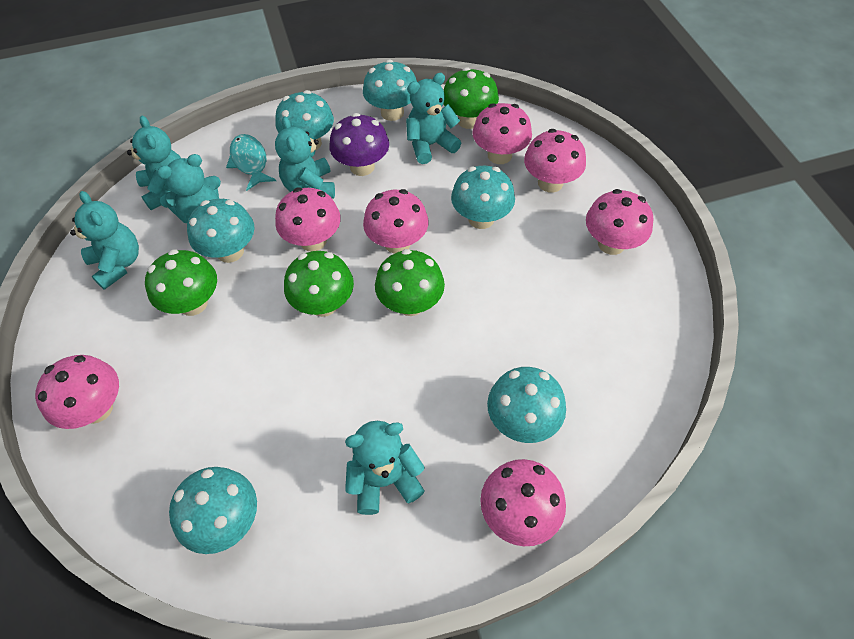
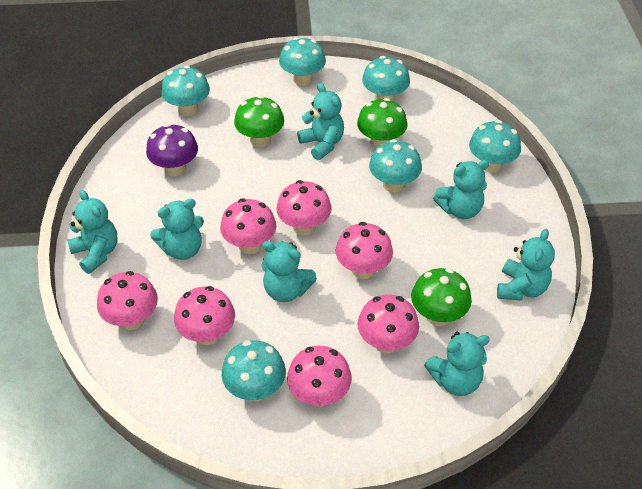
green mushroom: 4 -> 3
turquoise fish: 1 -> 0
turquoise teddy bear: 6 -> 7

